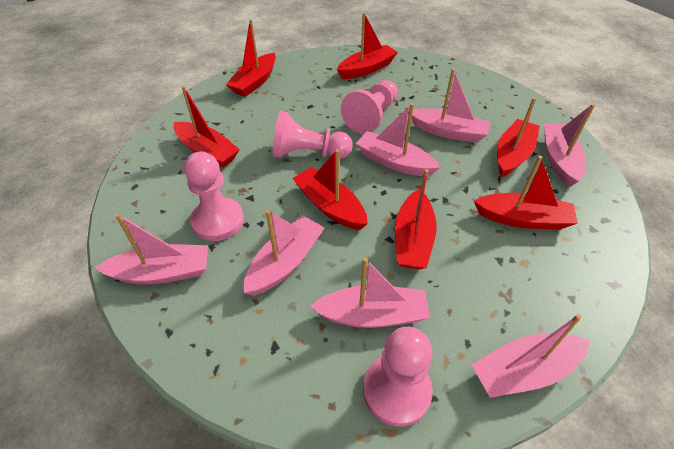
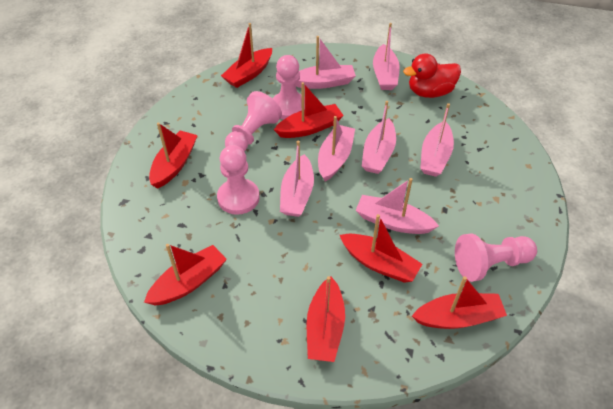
red duck: 0 -> 1

